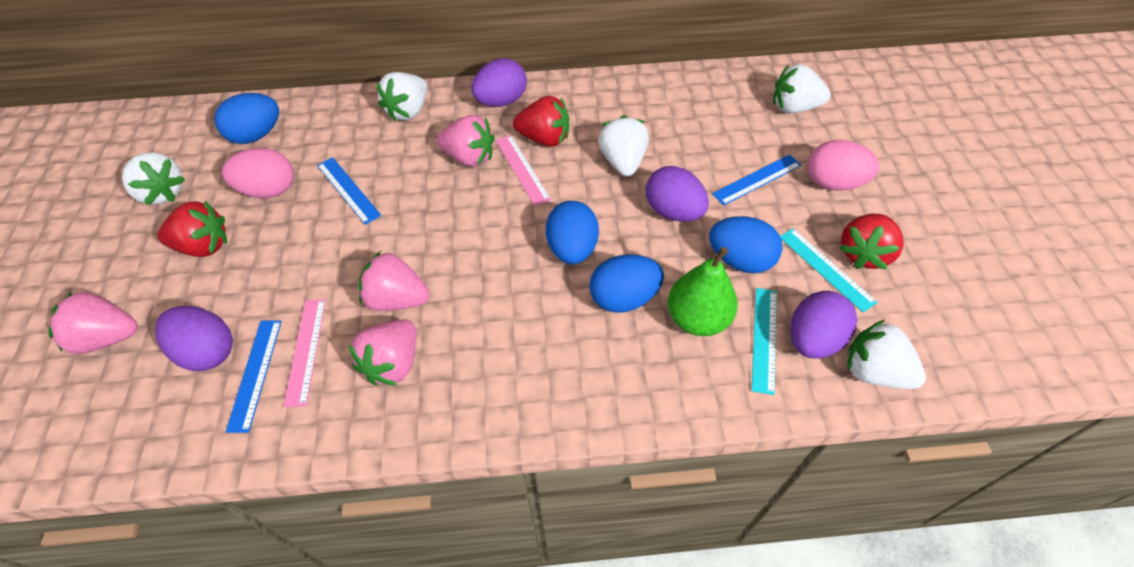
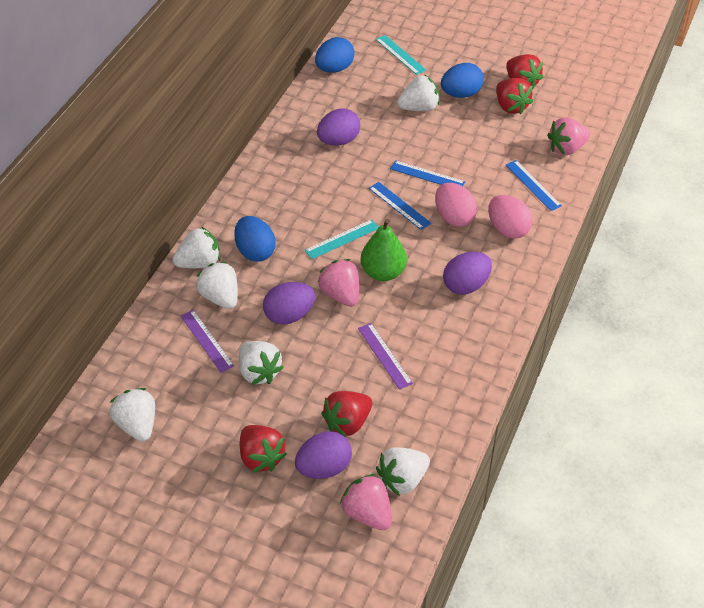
blue egg: 4 -> 3
pink ruler: 2 -> 0
pink strawberry: 4 -> 3
purple ruler: 0 -> 2
red strawberry: 3 -> 4
white strawberry: 5 -> 6

